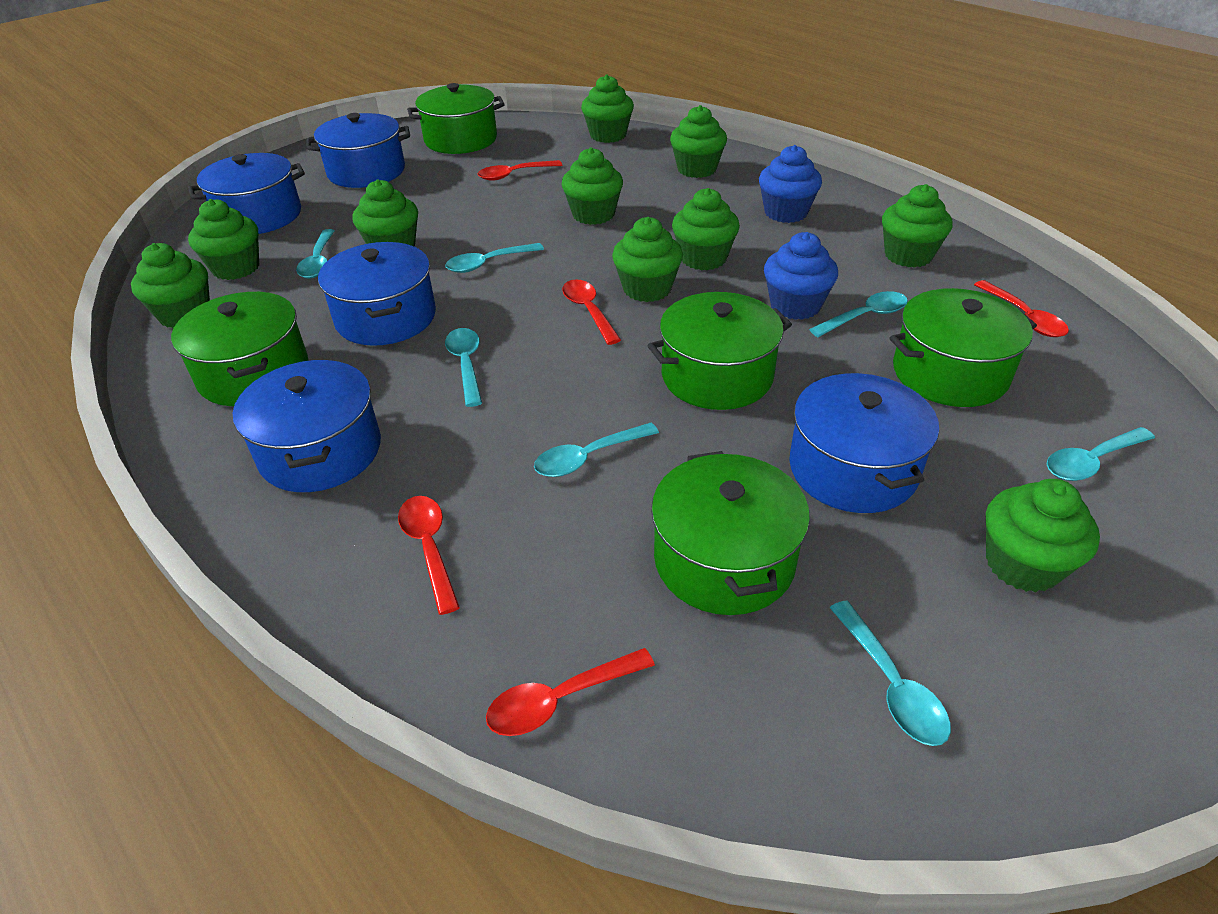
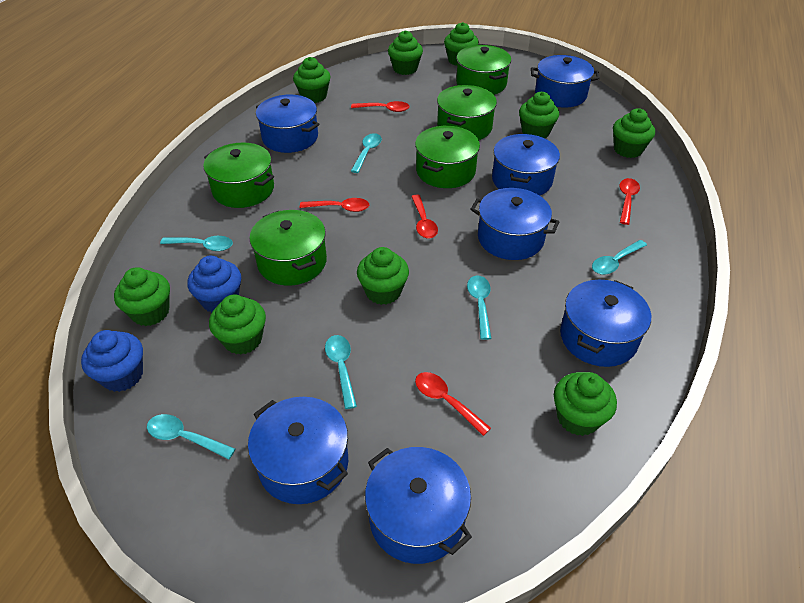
blue pot: 5 -> 7
green cupcake: 10 -> 9
turquoise spoon: 7 -> 6

